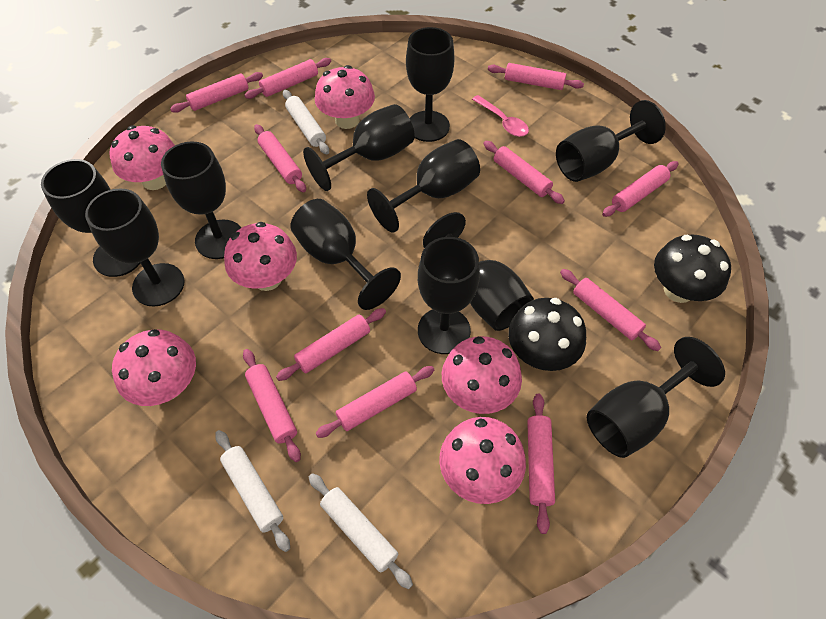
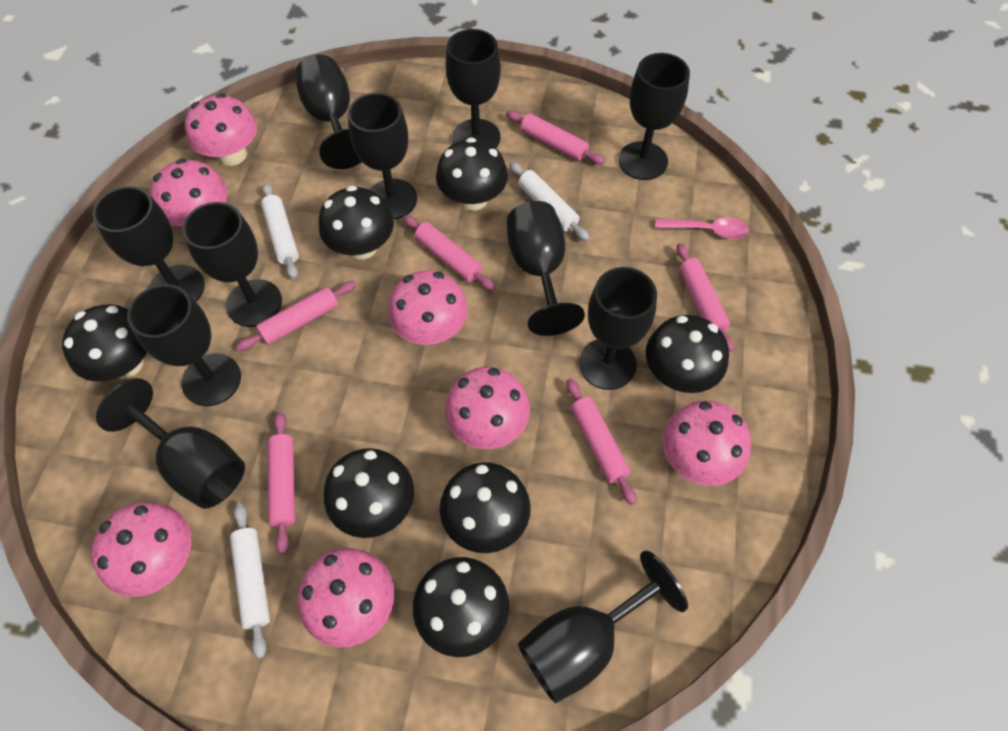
black mushroom: 2 -> 7
pink mushroom: 6 -> 7
pink rolling pin: 11 -> 6

